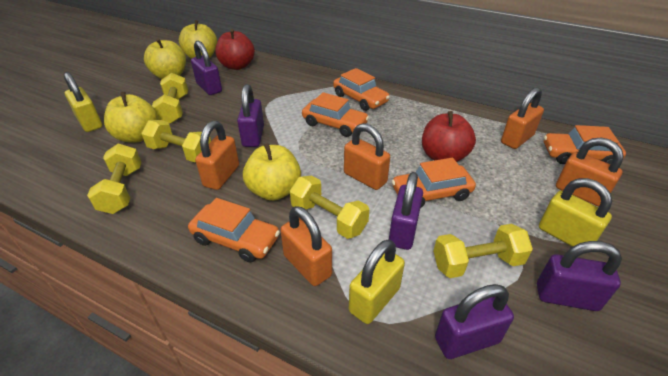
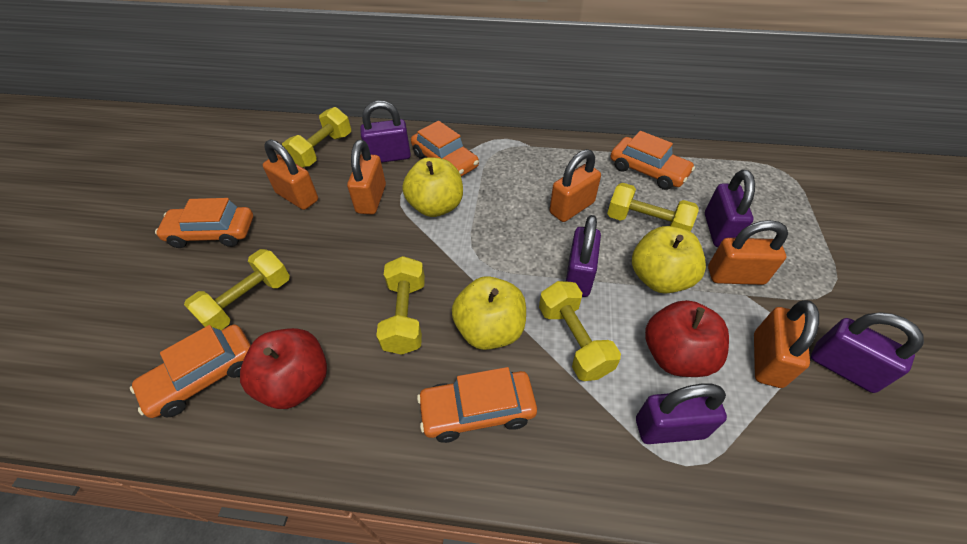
yellow apple: 4 -> 3
yellow padlock: 3 -> 0

